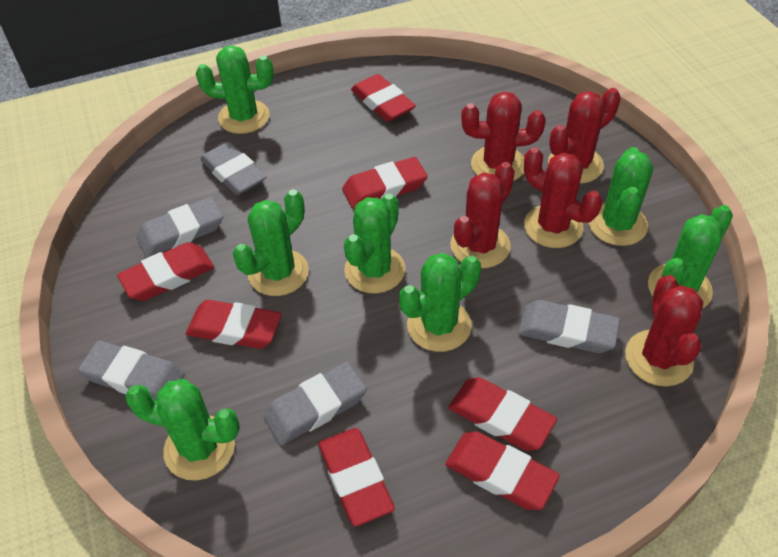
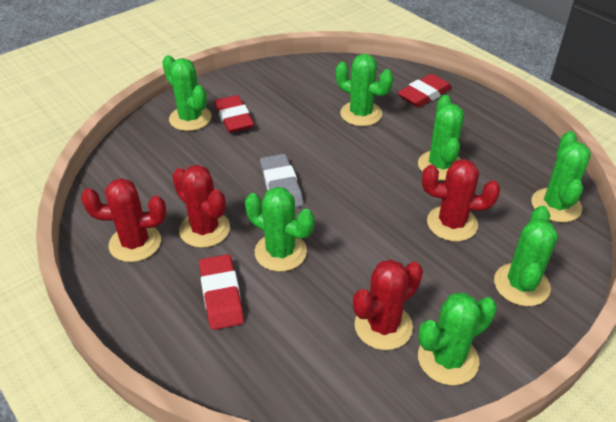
grey eraser: 5 -> 1
red cactus: 5 -> 4
red eraser: 7 -> 3

